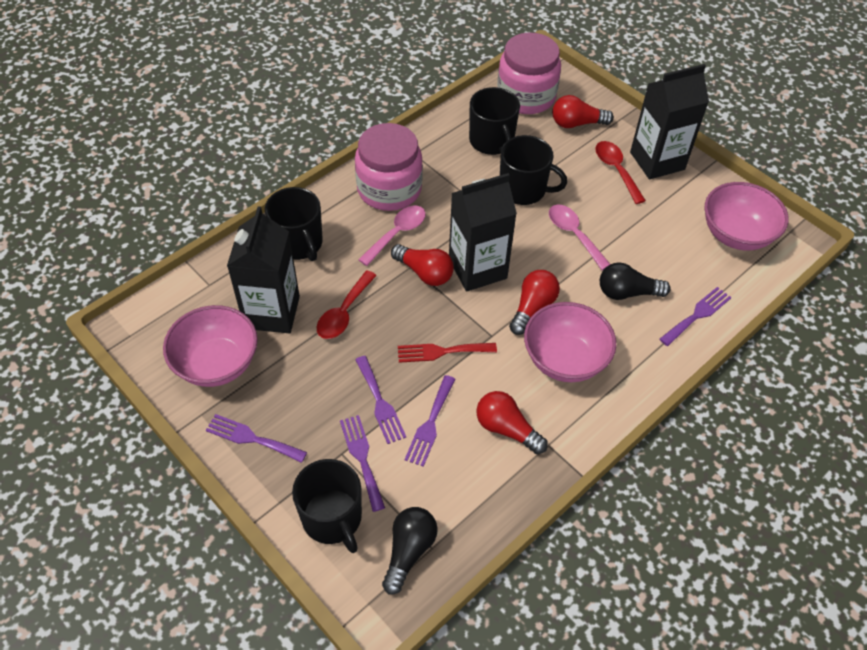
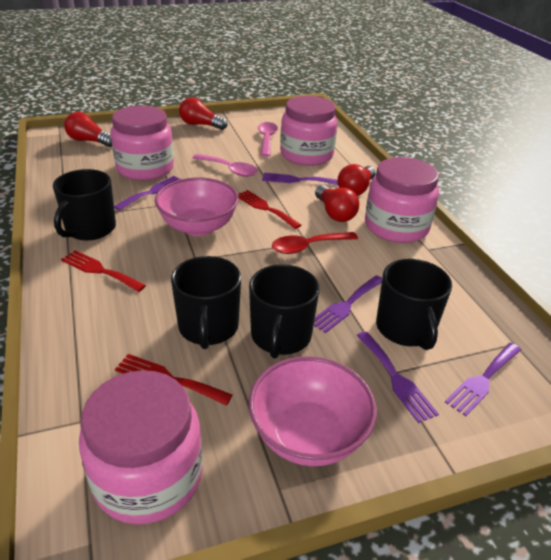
black carton: 3 -> 0
black light bulb: 2 -> 0
pink bowl: 3 -> 2
pink jar: 2 -> 4
red fork: 1 -> 3
red spoon: 2 -> 1

